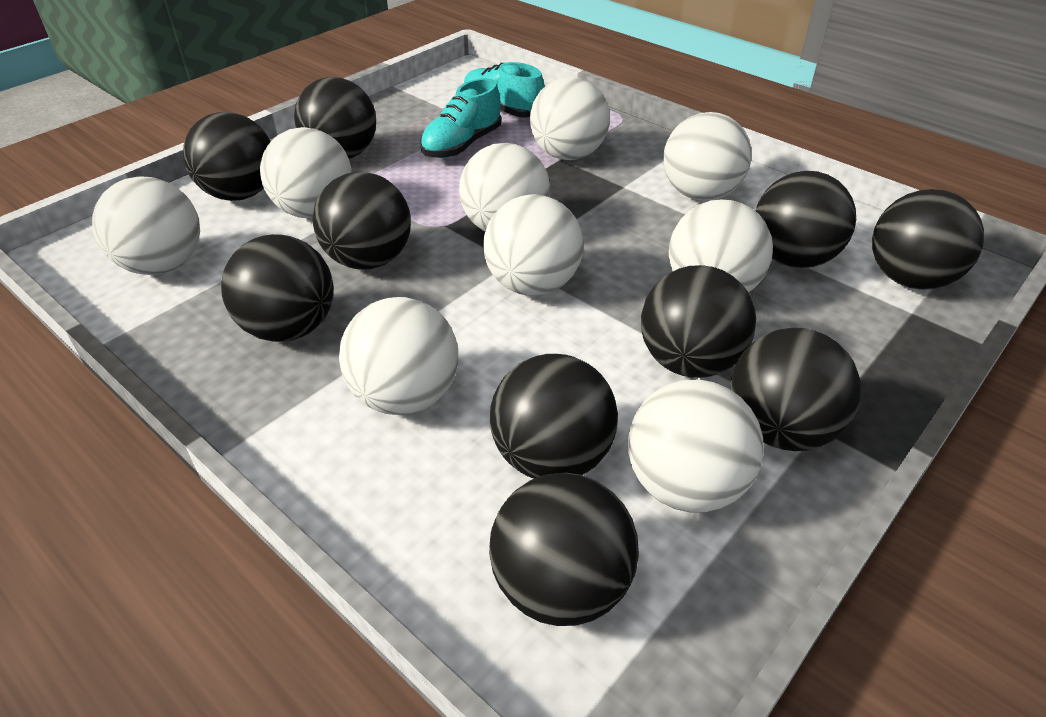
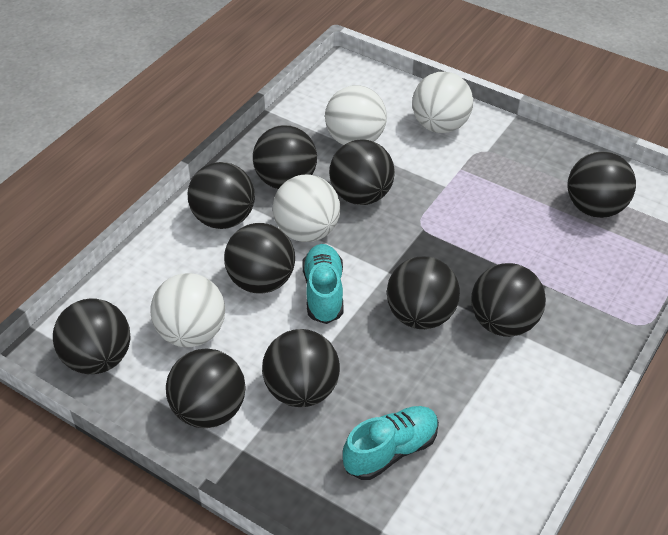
white ball: 9 -> 4

